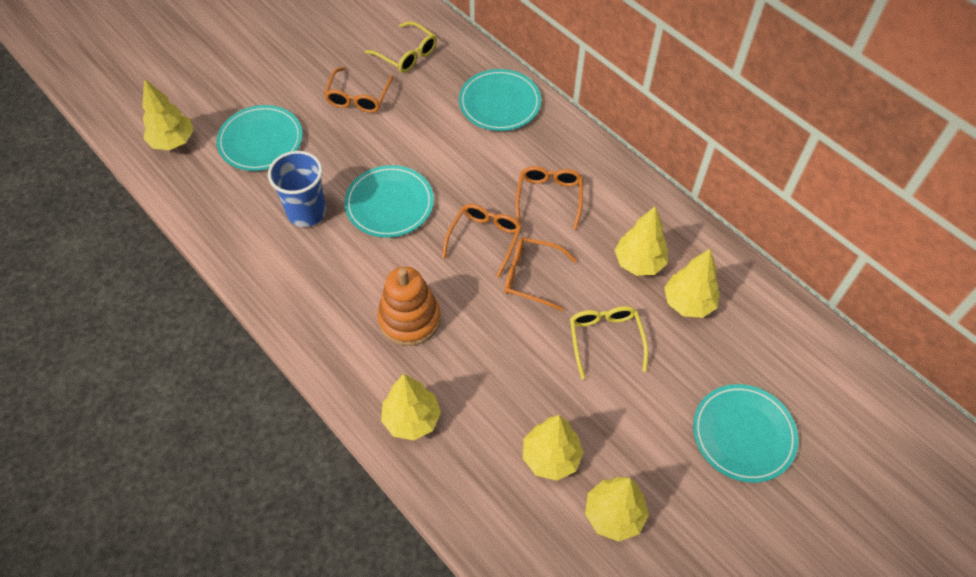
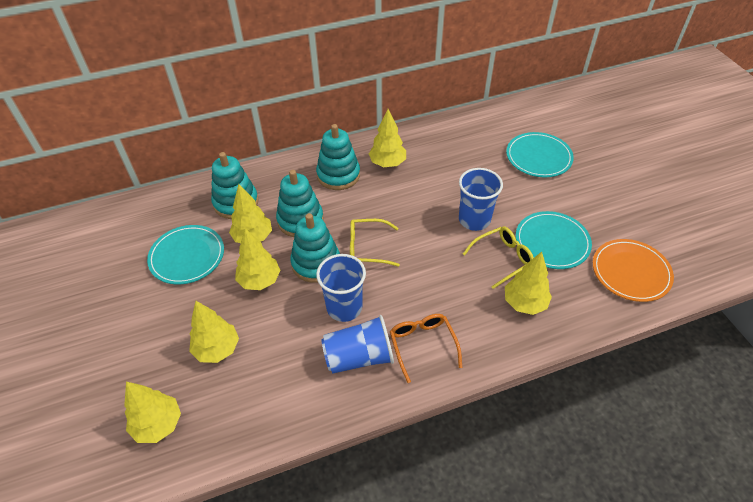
blue cup: 1 -> 3
orange glasses: 4 -> 1
orange plate: 0 -> 1
orange stacking toy: 1 -> 0
turquoise plate: 4 -> 3
turquoise stacking toy: 0 -> 4

